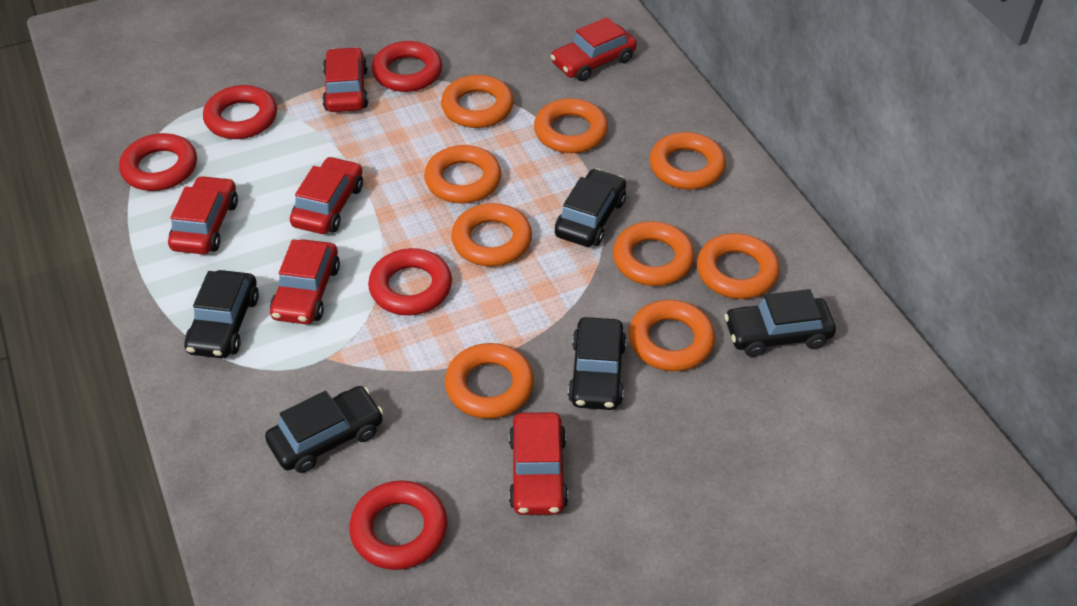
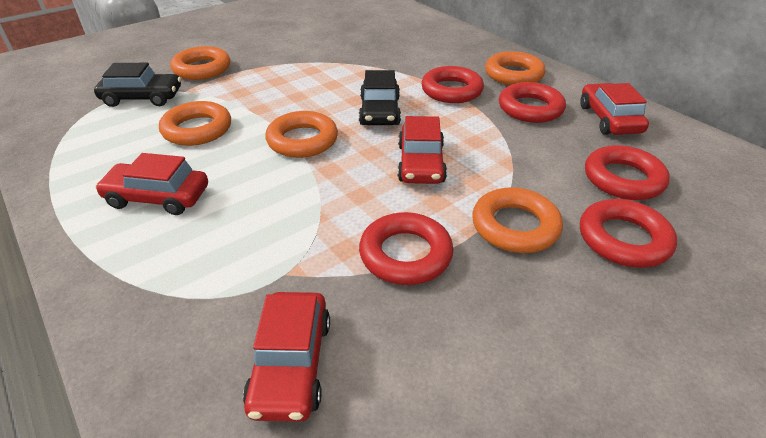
black car: 5 -> 2
orange ring: 9 -> 5
red car: 6 -> 4

